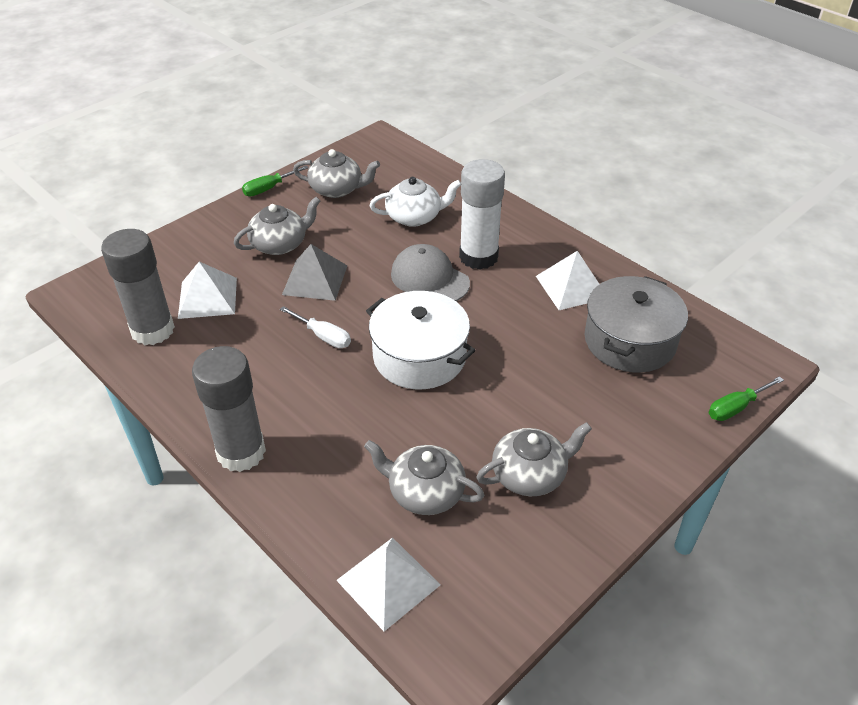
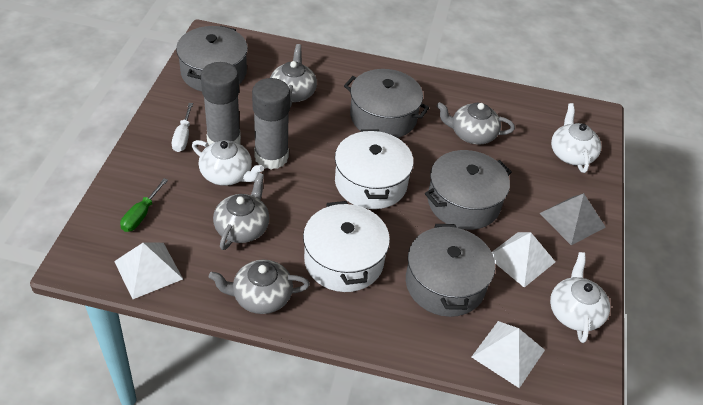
green screwdriver: 2 -> 1
grey cap: 1 -> 0
grey pot: 1 -> 4
white glue stick: 1 -> 0
white pot: 1 -> 2
white teapot: 1 -> 3

